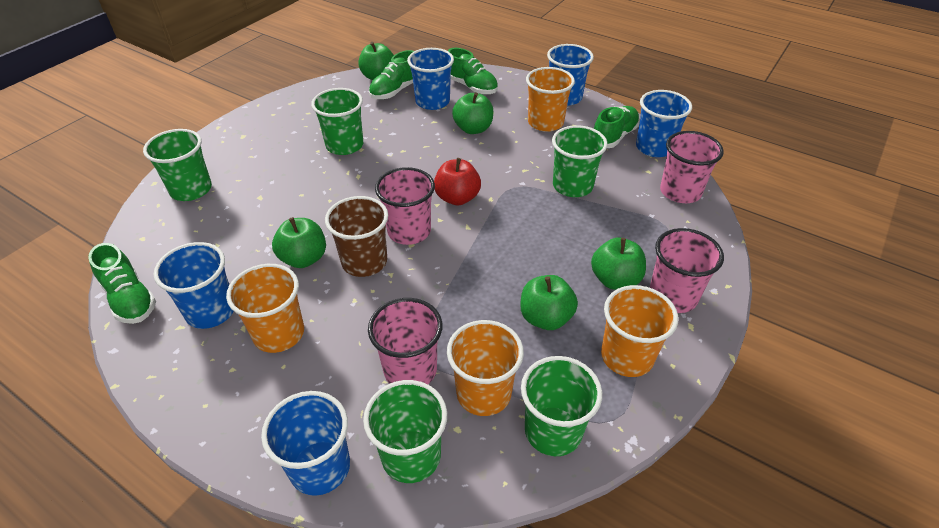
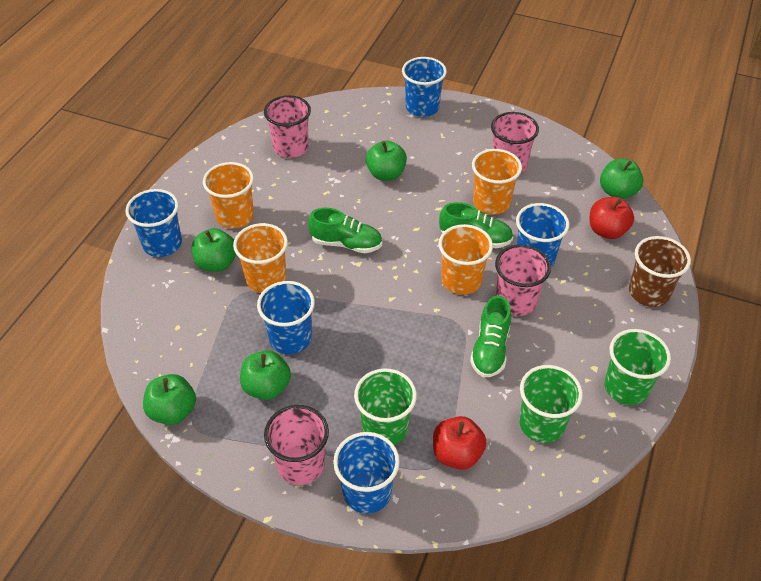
green cup: 5 -> 3
green shoe: 4 -> 3
red apple: 1 -> 2

